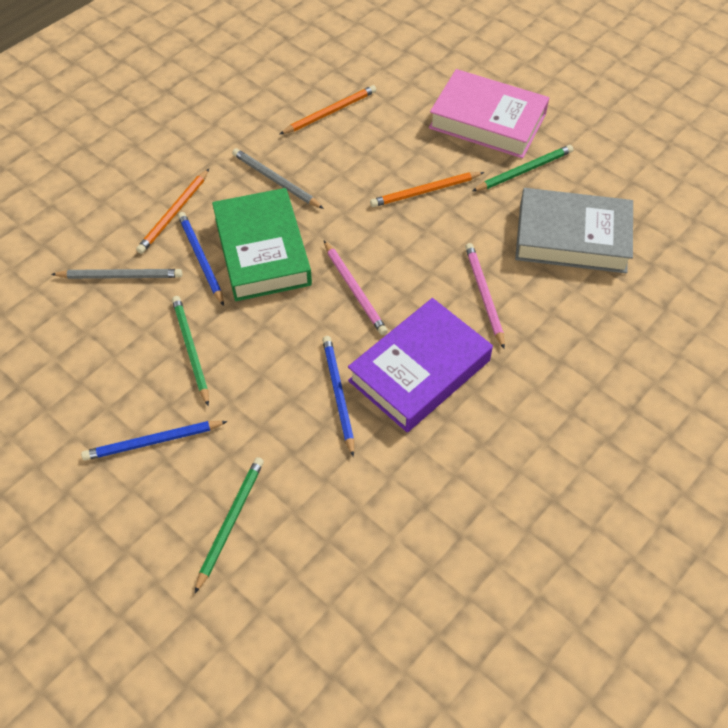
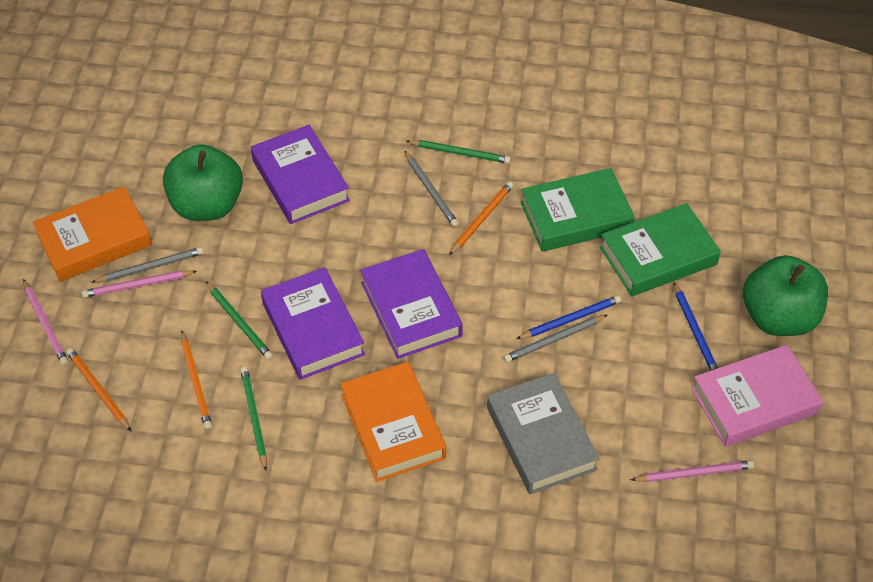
blue pencil: 3 -> 2
green apple: 0 -> 2
green book: 1 -> 2
grey pencil: 2 -> 3
orange book: 0 -> 2
pink pencil: 2 -> 3
purple book: 1 -> 3

